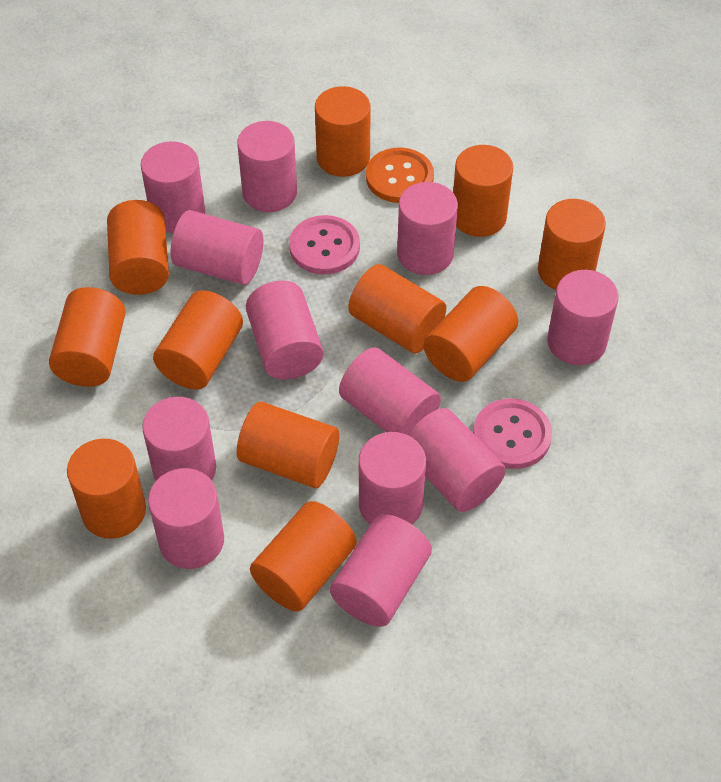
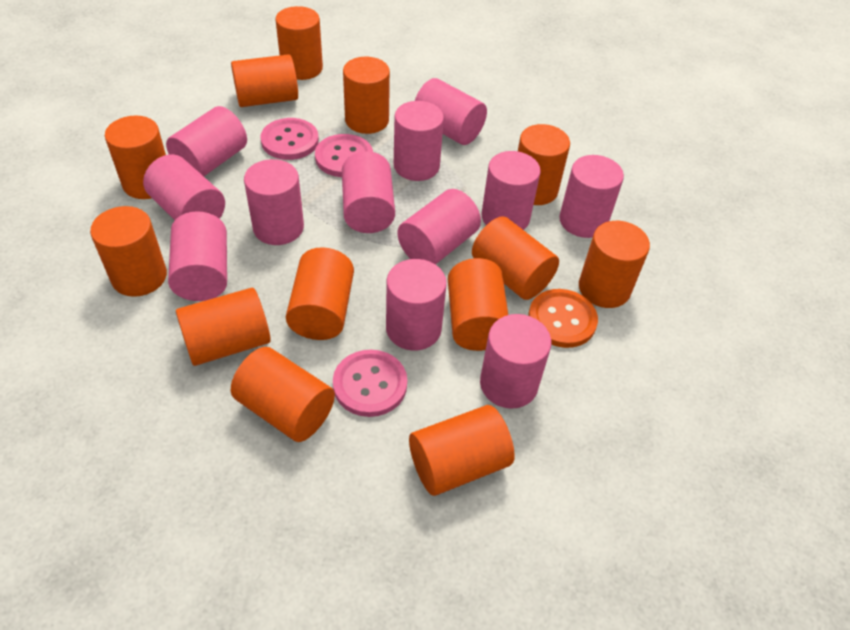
orange cylinder: 11 -> 13
pink button: 2 -> 3

